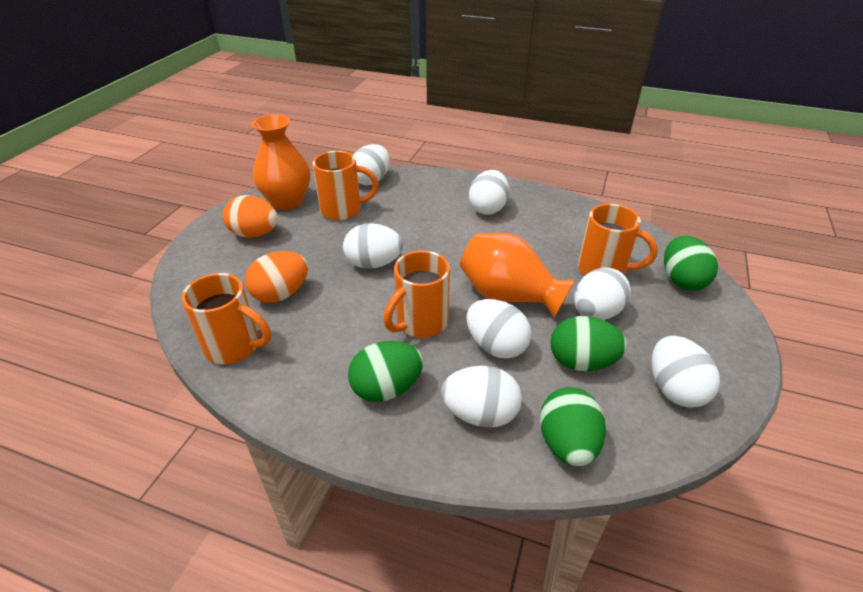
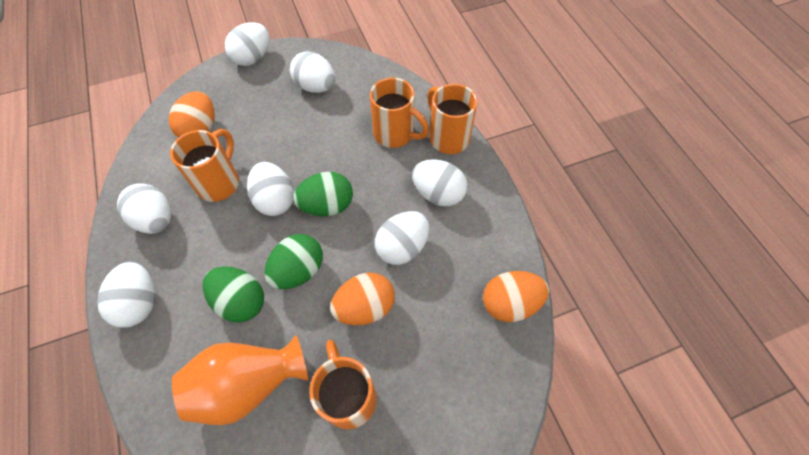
green egg: 4 -> 3
orange egg: 2 -> 3
orange vase: 2 -> 1

